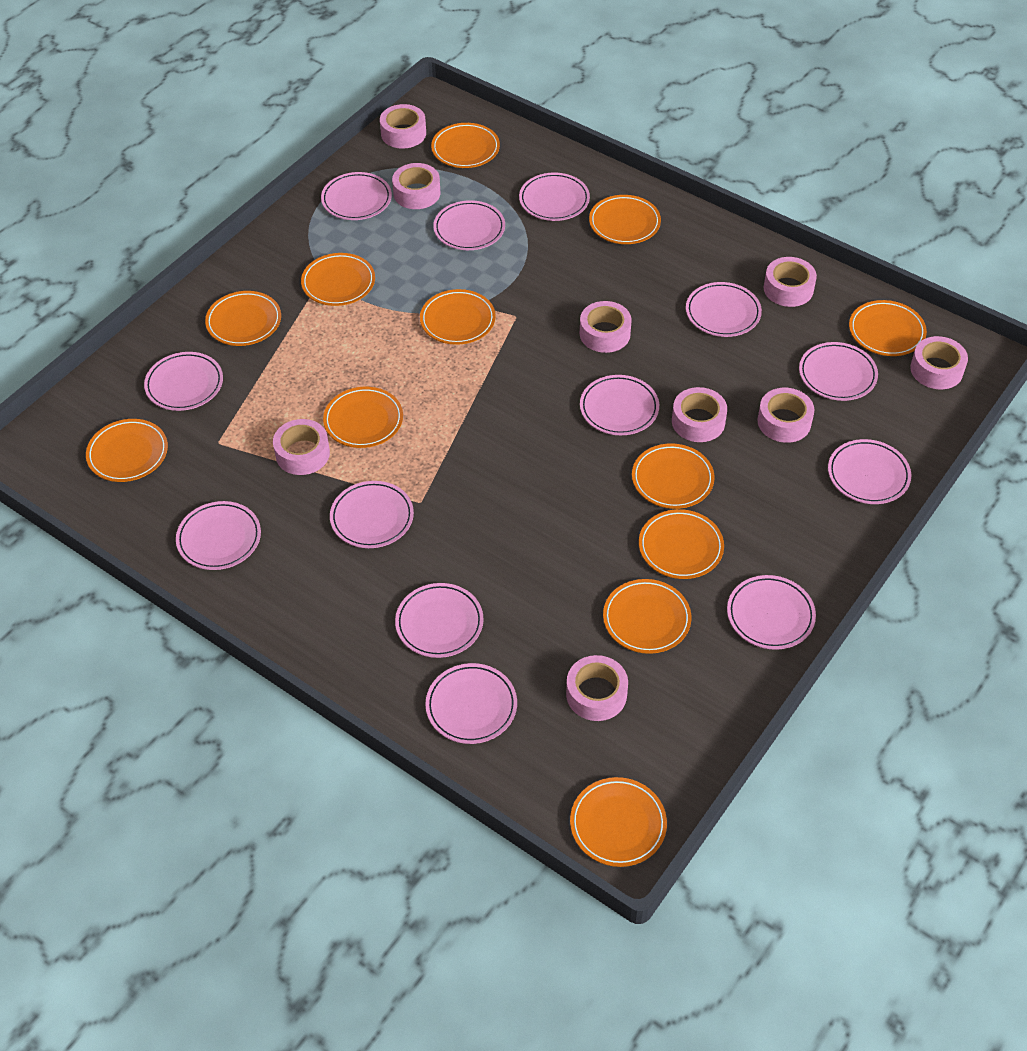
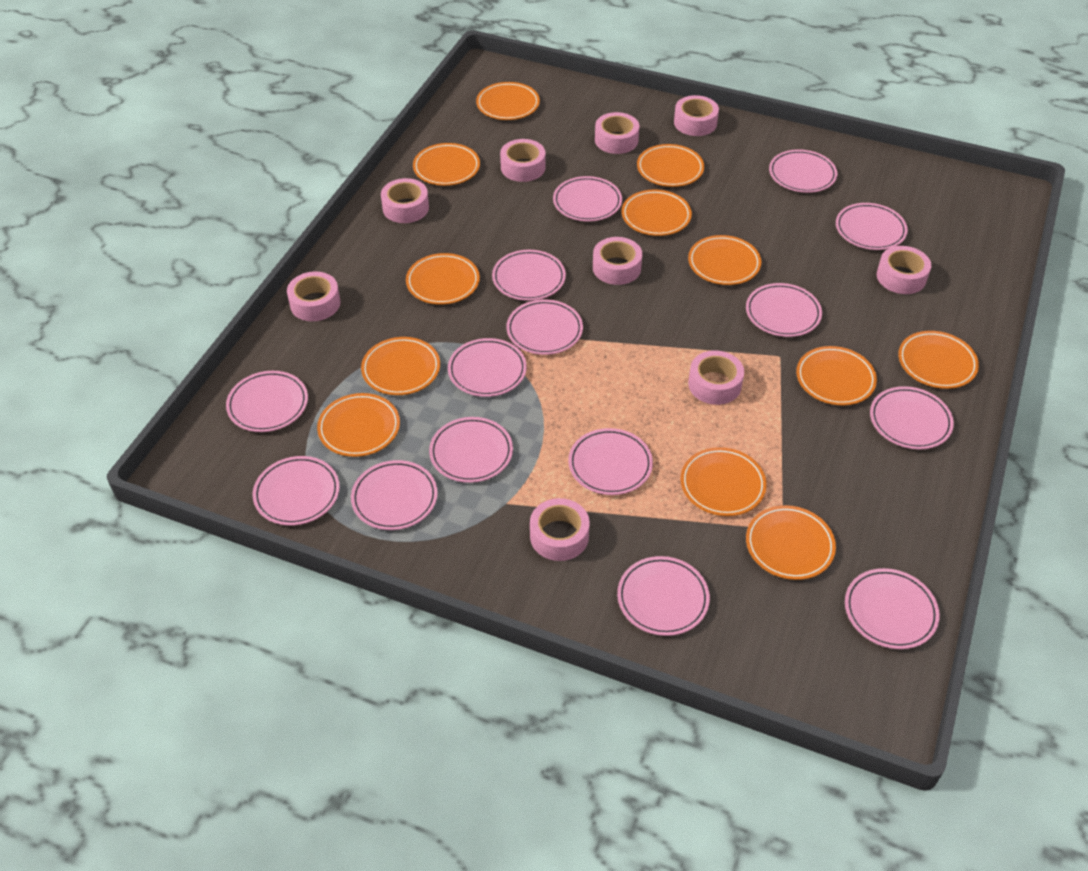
pink plate: 13 -> 15

